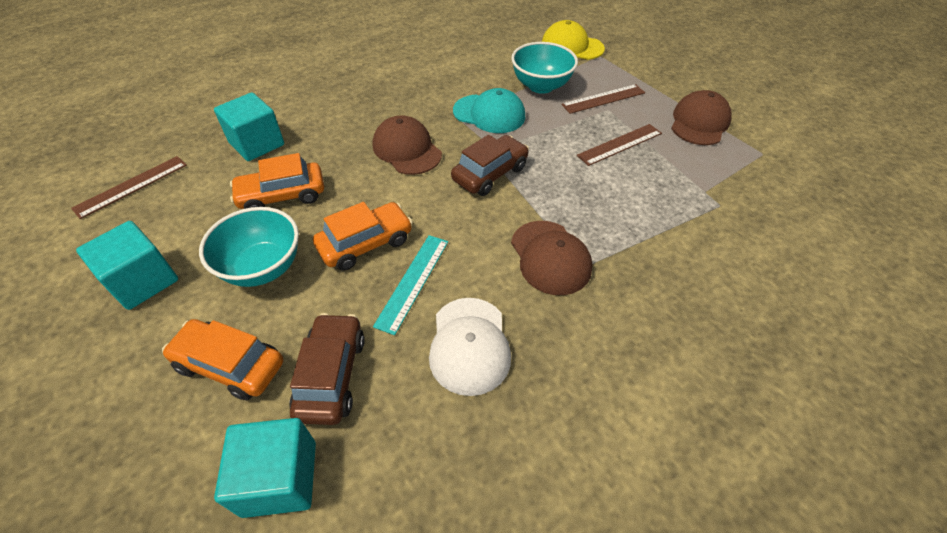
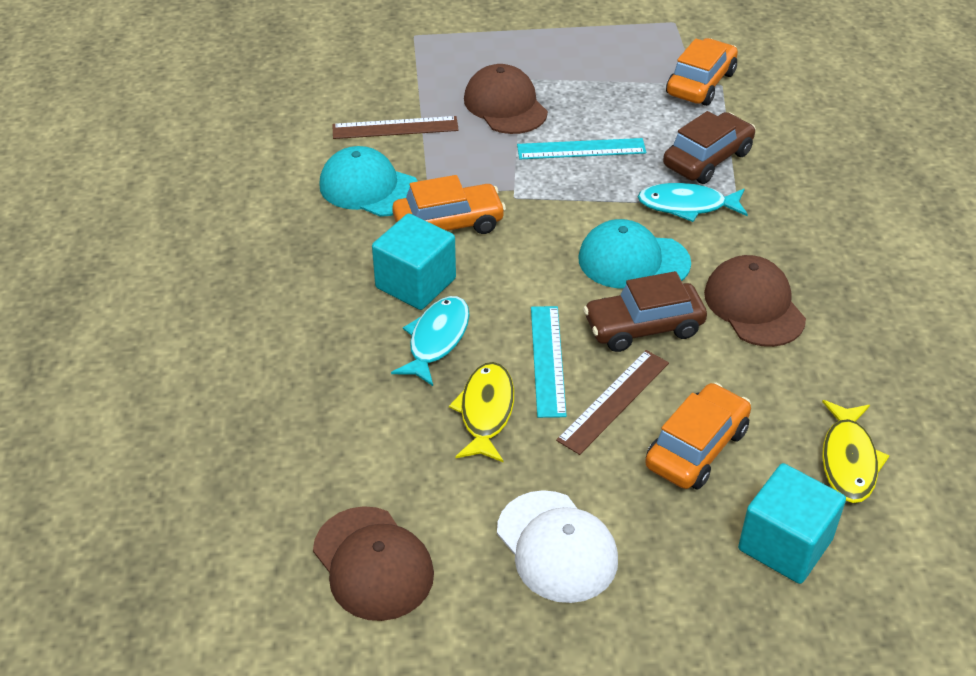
brown ruler: 3 -> 2
turquoise bowl: 2 -> 0
turquoise cap: 1 -> 2
turquoise cube: 3 -> 2
turquoise fish: 0 -> 2
turquoise ruler: 1 -> 2
yellow cap: 1 -> 0
yellow fish: 0 -> 2

